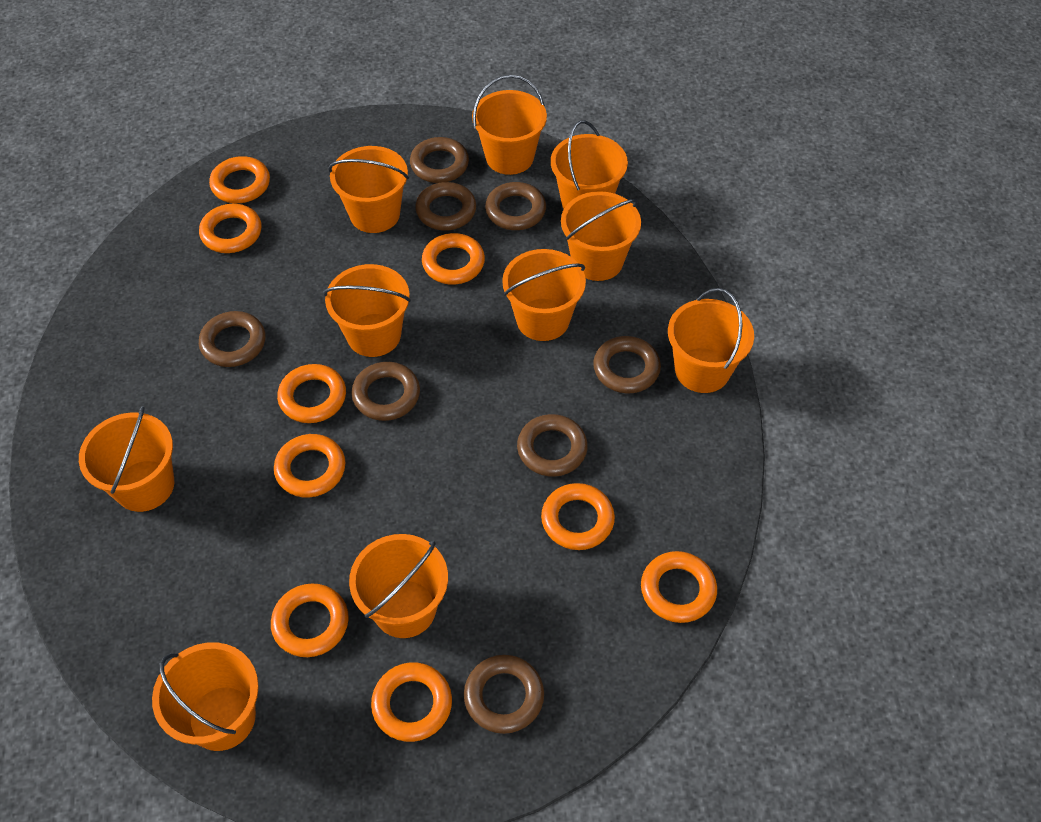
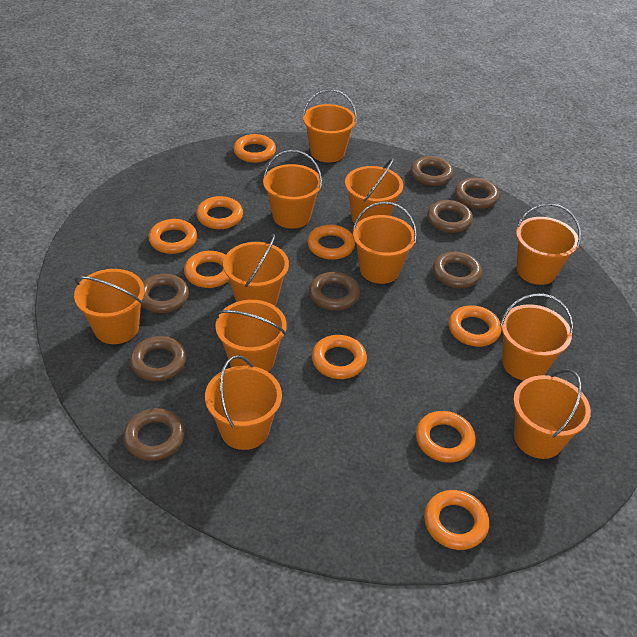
orange bucket: 10 -> 11

